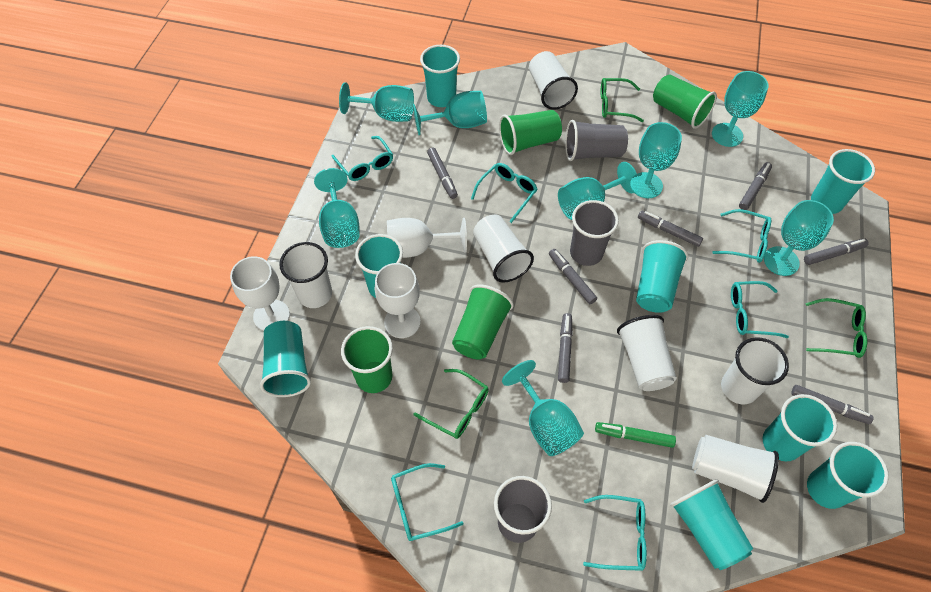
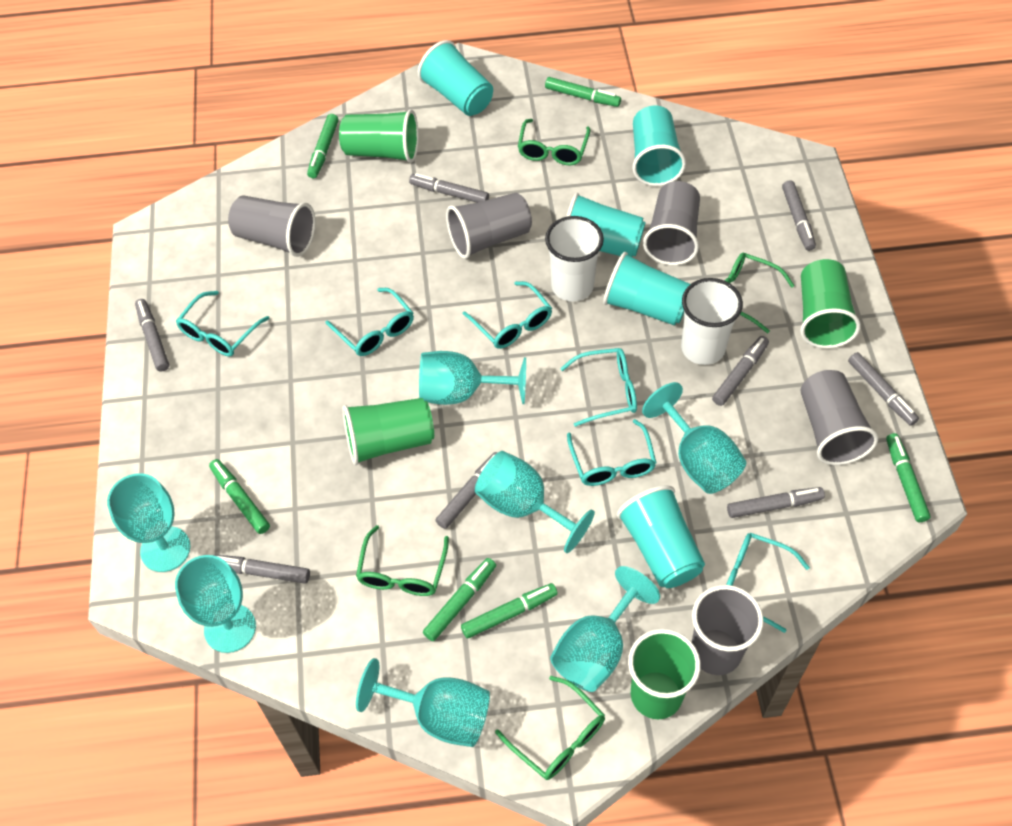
green glasses: 3 -> 4
green marker: 1 -> 6
grey cup: 3 -> 5
grey marker: 7 -> 8
turquoise cup: 8 -> 5
turquoise goblet: 8 -> 7
white cup: 6 -> 2
white goblet: 3 -> 0

